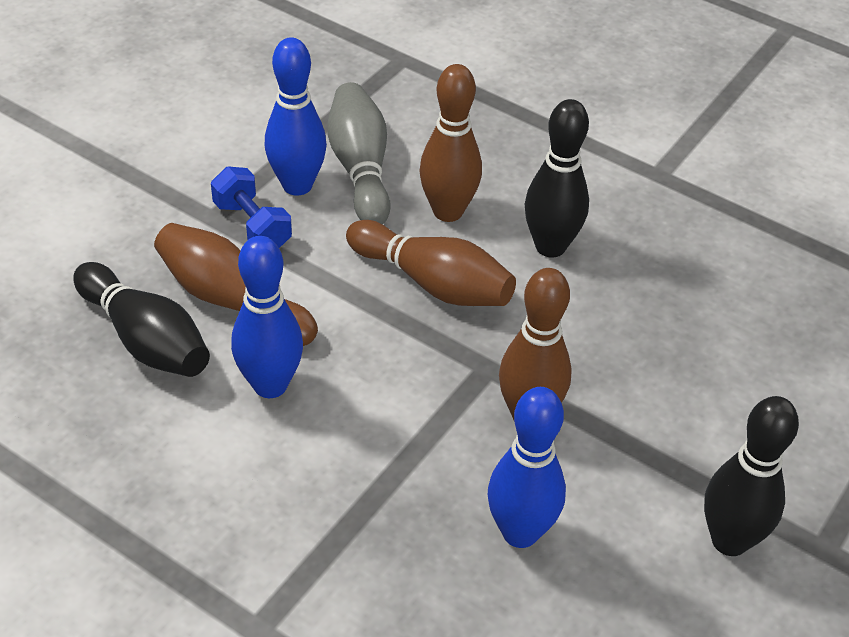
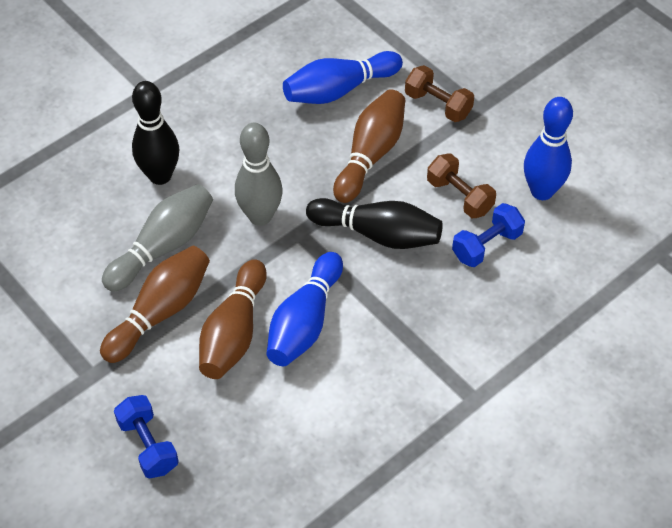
black bowling pin: 3 -> 2
blue dumbbell: 1 -> 2
brown bowling pin: 4 -> 3
brown dumbbell: 0 -> 2
grey bowling pin: 1 -> 2

